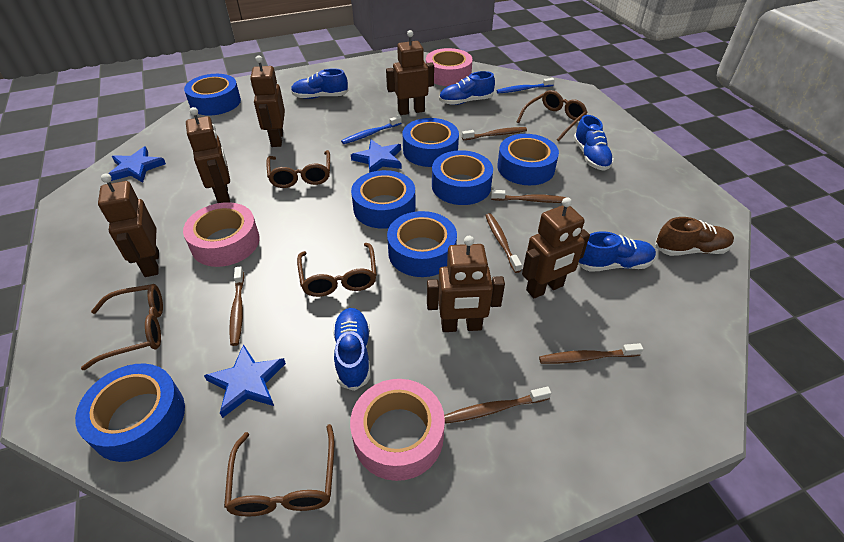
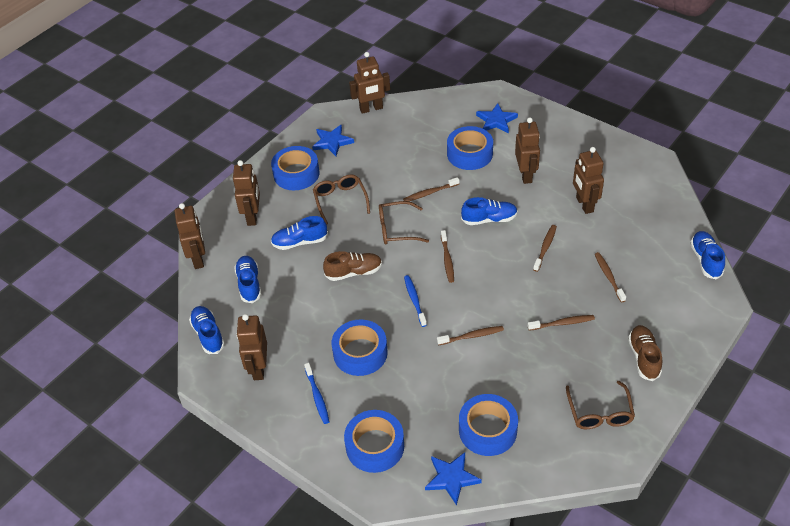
blue tape: 7 -> 5
brown glasses: 5 -> 3
brown shoe: 1 -> 2
pink tape: 3 -> 0

